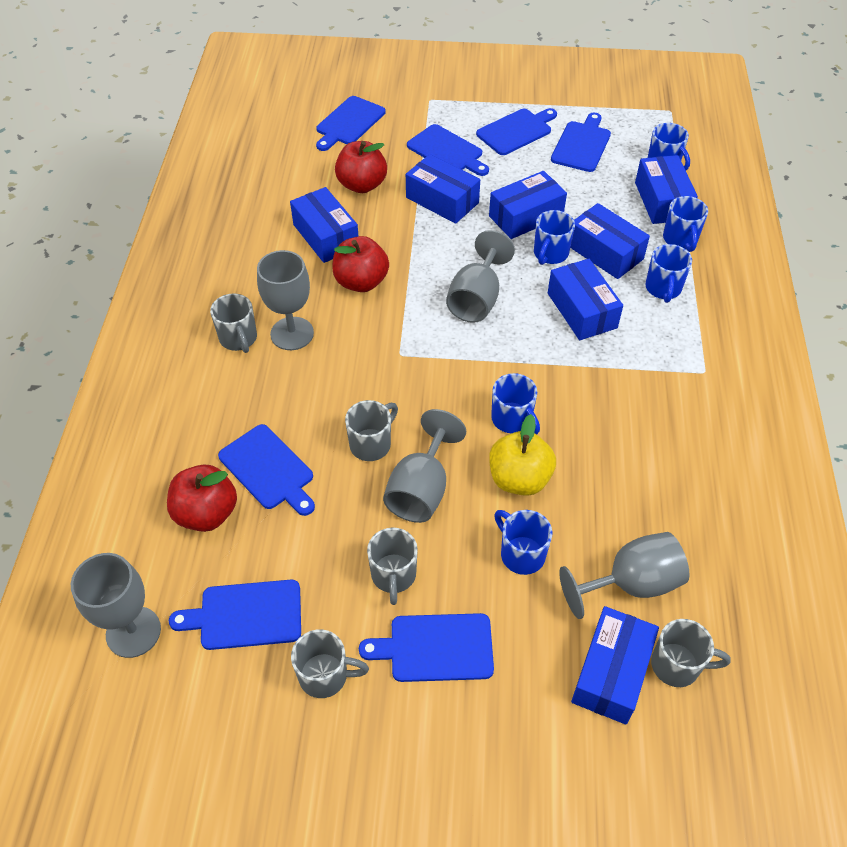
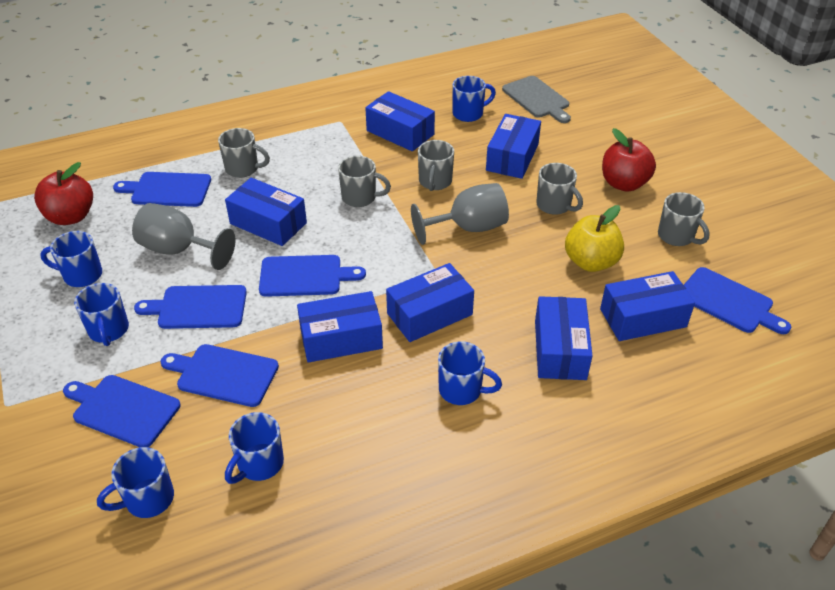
blue cutting board: 7 -> 6
grey cutting board: 0 -> 1
grey goblet: 5 -> 2
red apple: 3 -> 2

